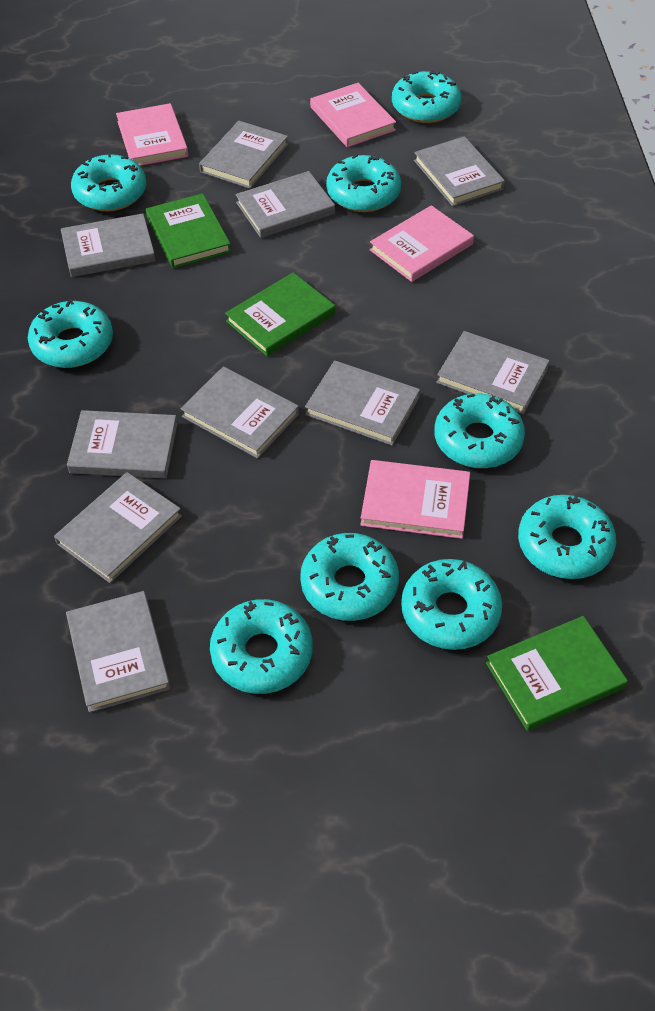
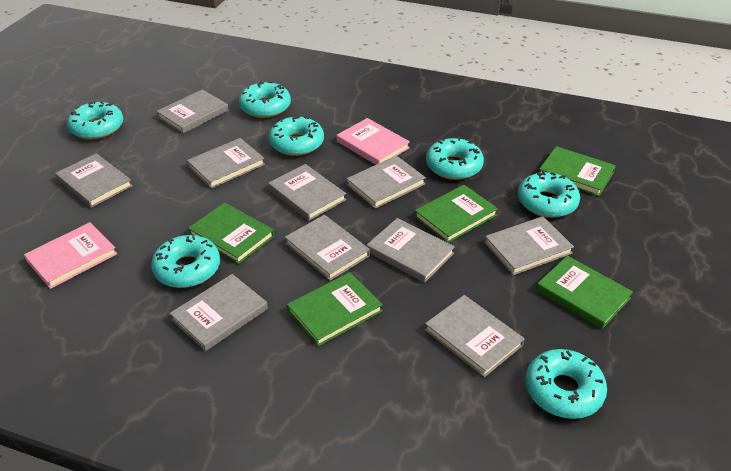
green book: 3 -> 5
pink book: 4 -> 2
turquoise donut: 9 -> 7

